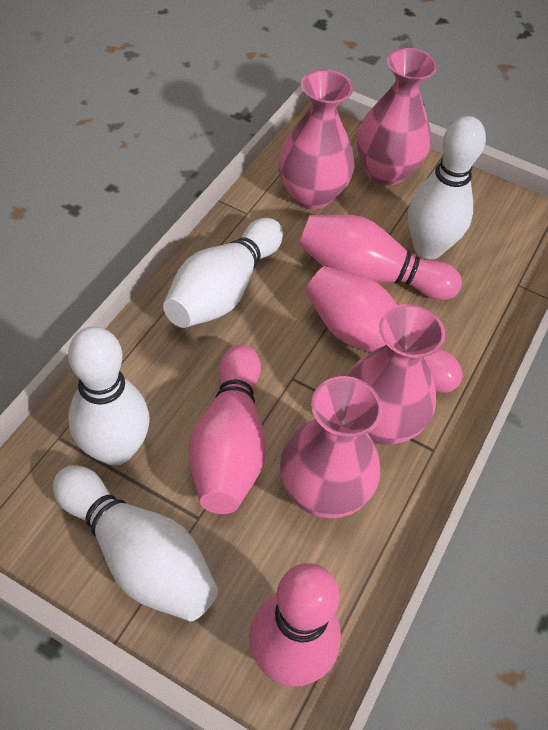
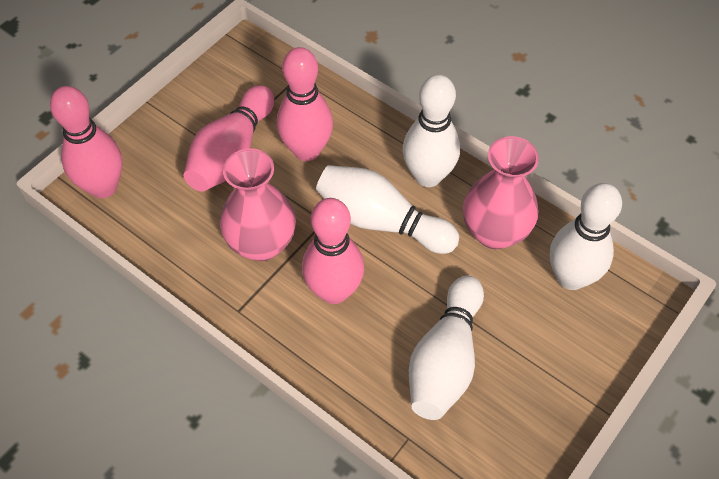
pink vase: 4 -> 2

